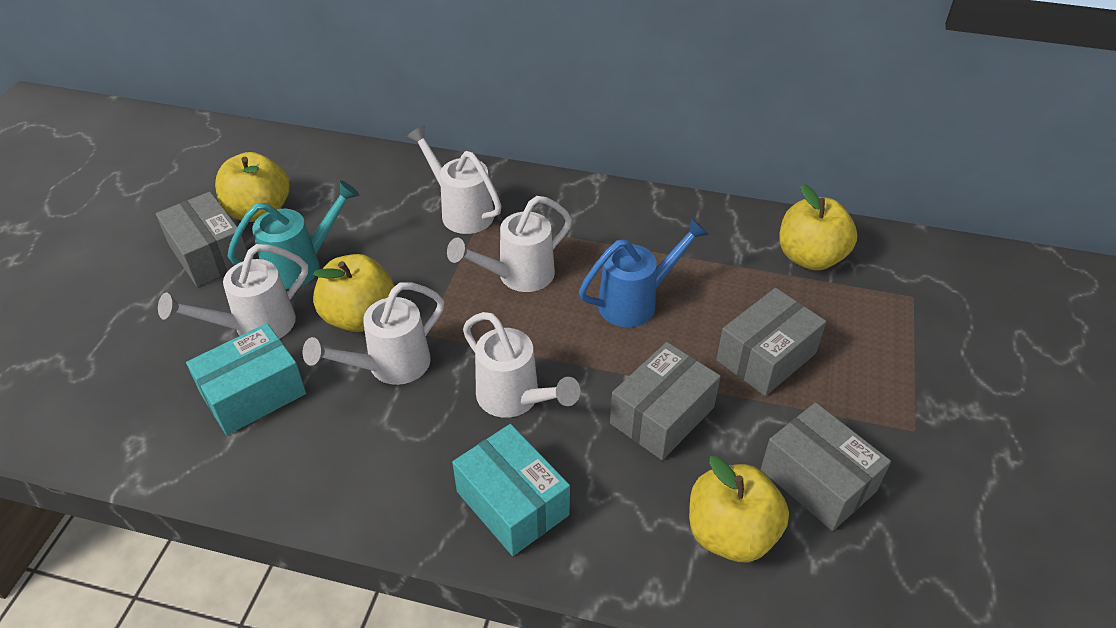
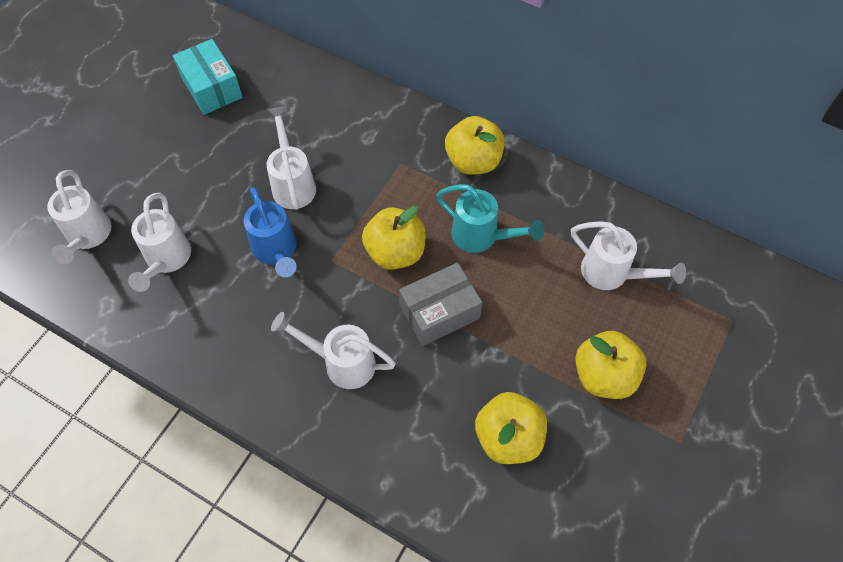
grey box: 4 -> 1
turquoise box: 2 -> 1

